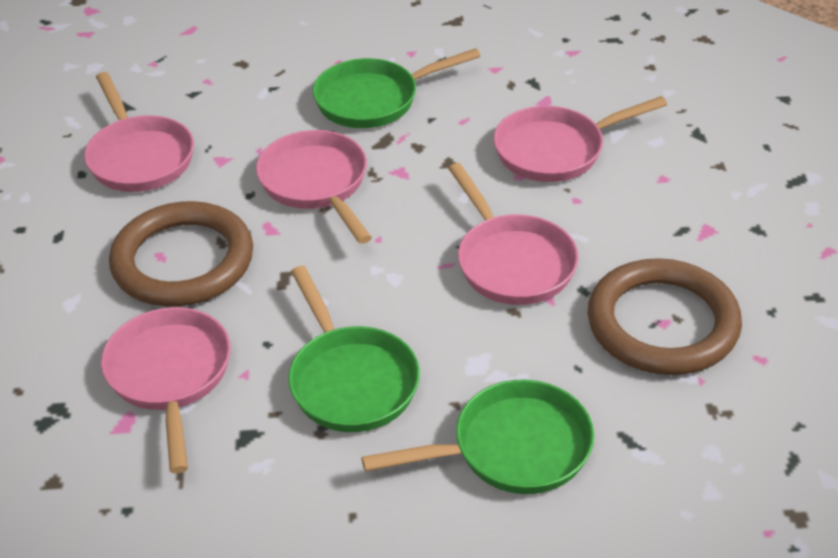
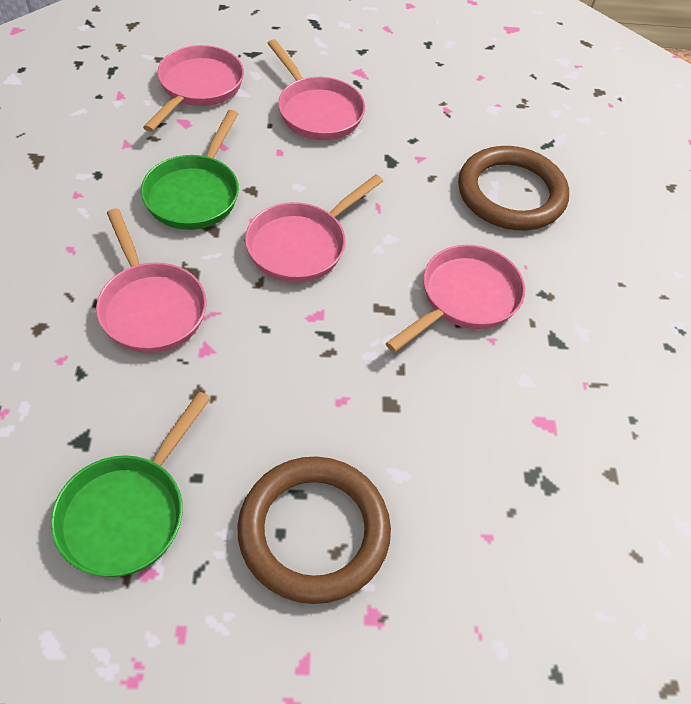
green pan: 3 -> 2

